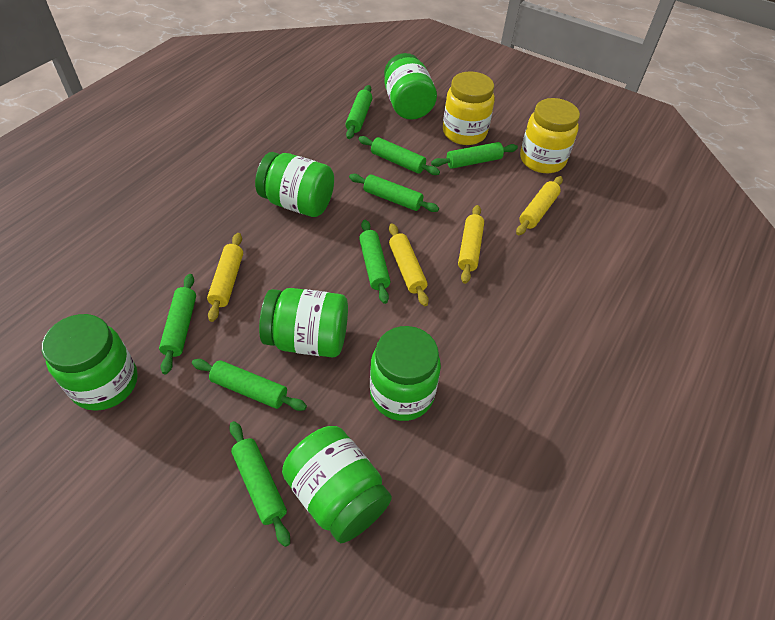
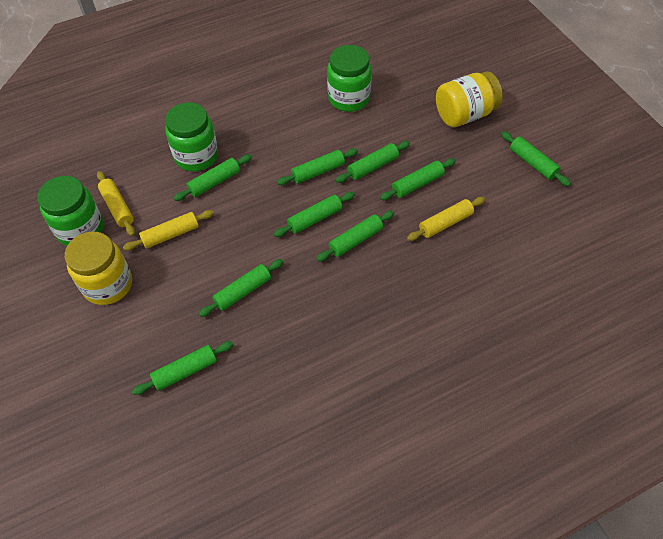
green jar: 6 -> 3
green rolling pin: 8 -> 9
yellow rolling pin: 4 -> 3

